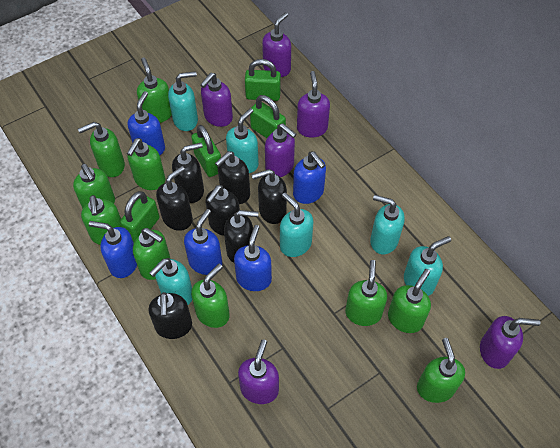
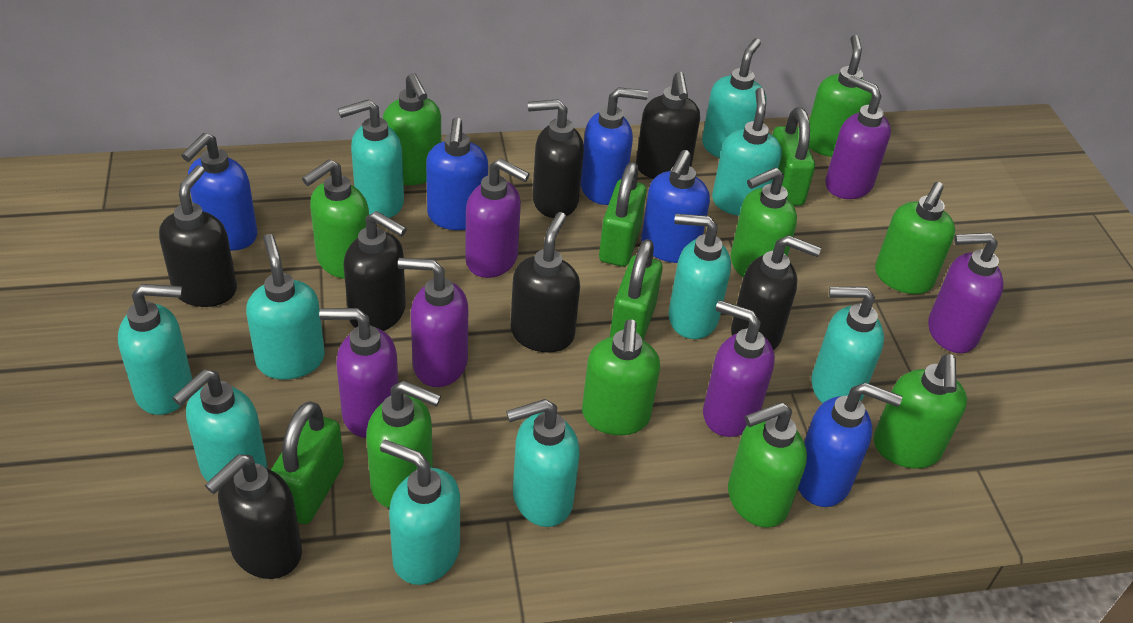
green soap dispenser: 10 -> 9
turquoise soap dispenser: 6 -> 10

